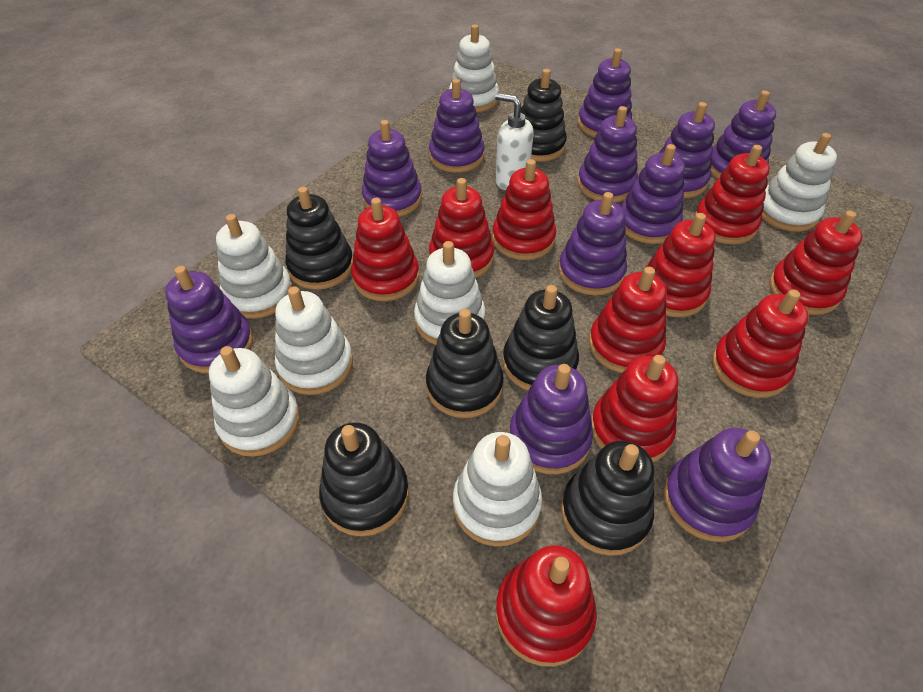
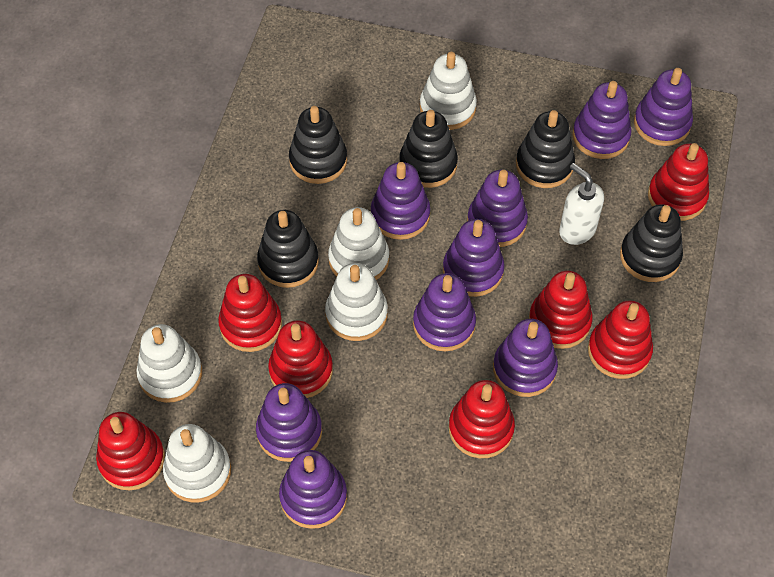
black stacking toy: 6 -> 5
purple stacking toy: 11 -> 9
red stacking toy: 10 -> 7
white stacking toy: 7 -> 5

